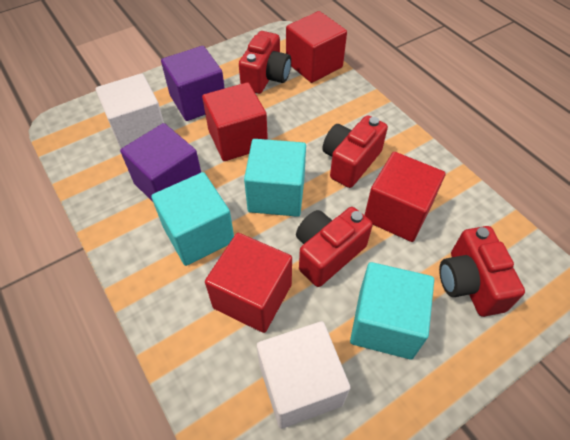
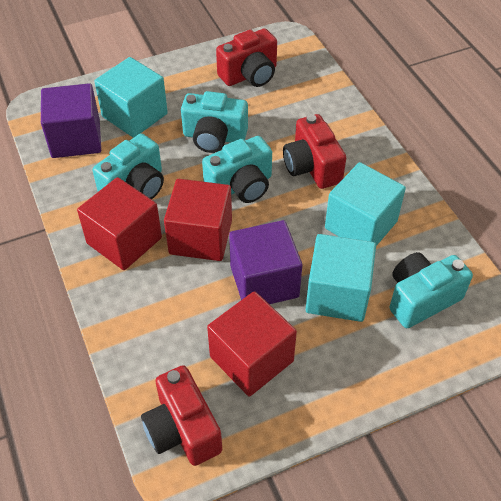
red camera: 4 -> 3
red cube: 4 -> 3
turquoise camera: 0 -> 4
white cube: 2 -> 0

